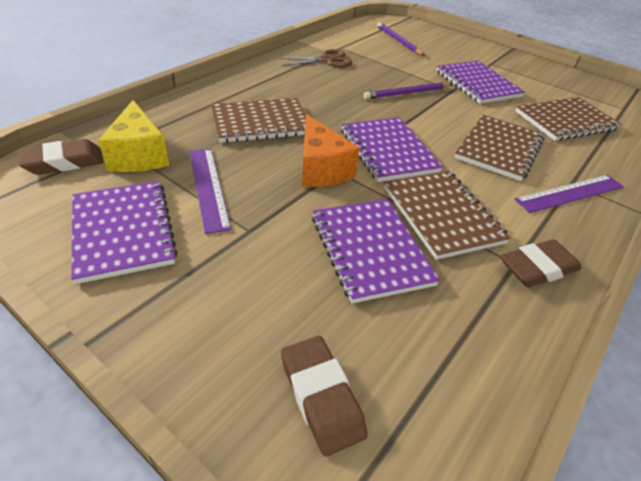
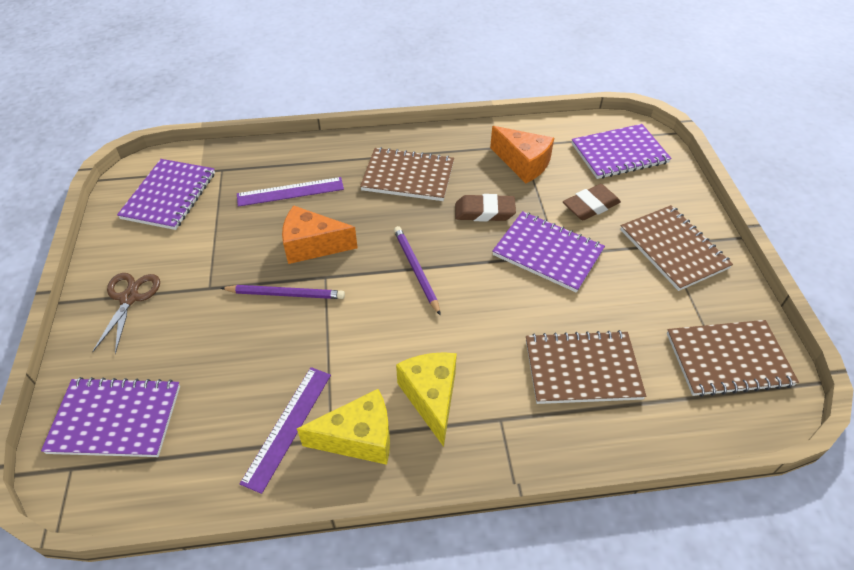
brown eraser: 3 -> 2
orange cheese: 1 -> 2
yellow cheese: 1 -> 2

